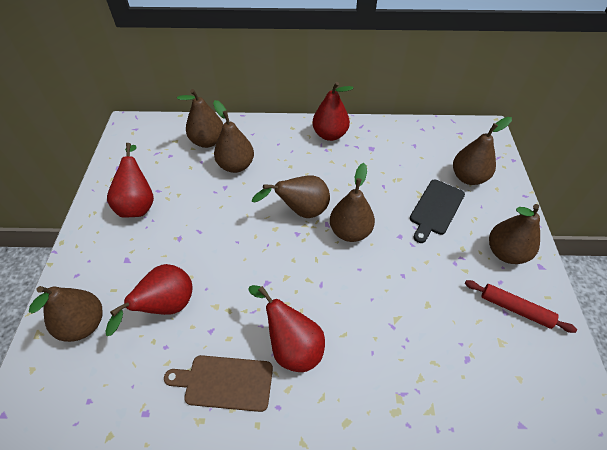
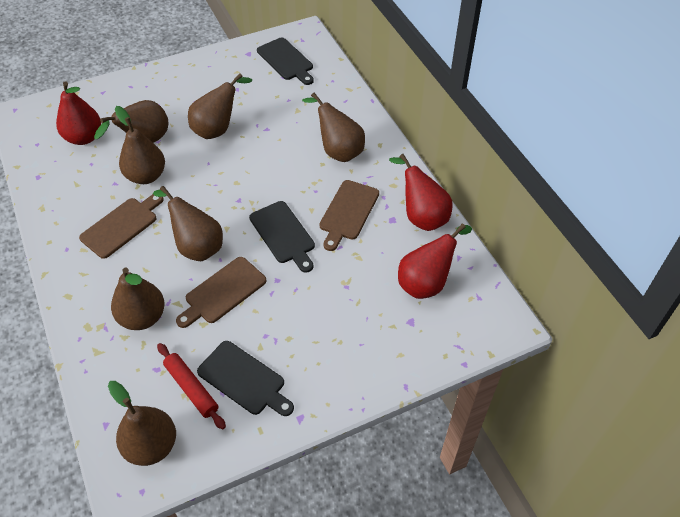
black cutting board: 1 -> 3
brown cutting board: 1 -> 3
red pear: 4 -> 3

